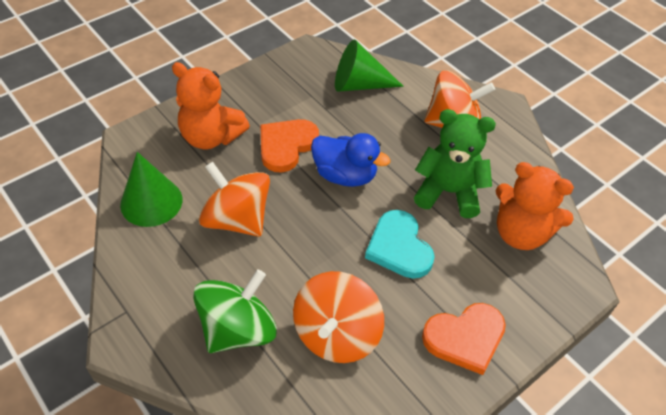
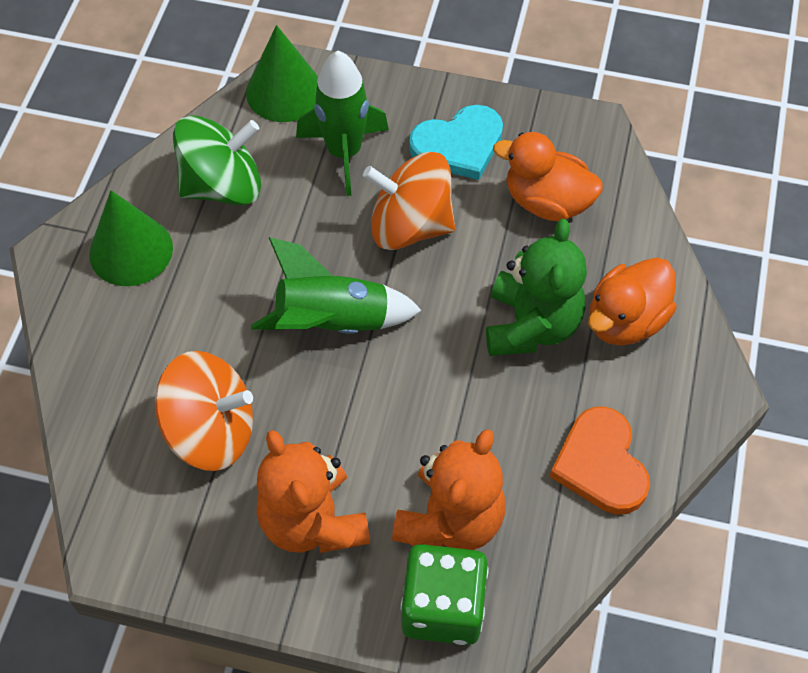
blue duck: 1 -> 0
green dice: 0 -> 1
green rocket: 0 -> 2
orange duck: 0 -> 2
orange heart: 2 -> 1
orange spinning top: 3 -> 2

